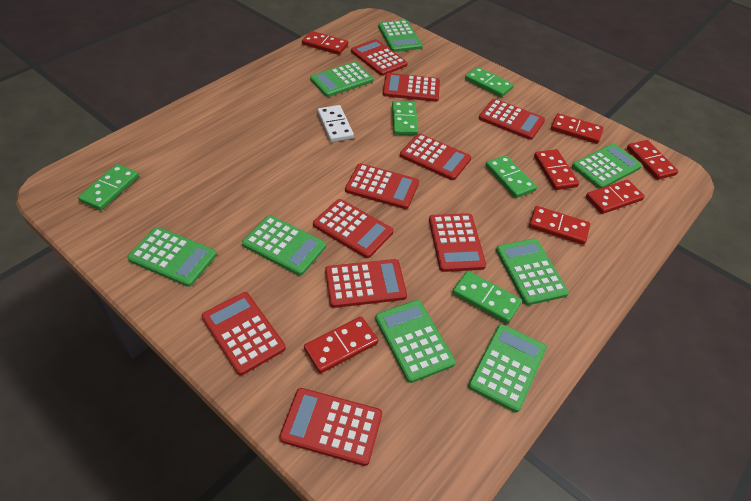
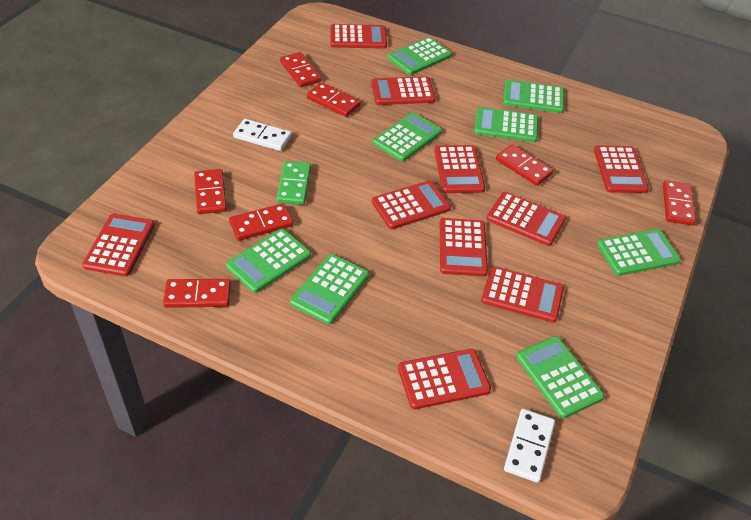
green domino: 5 -> 1
white domino: 1 -> 2

